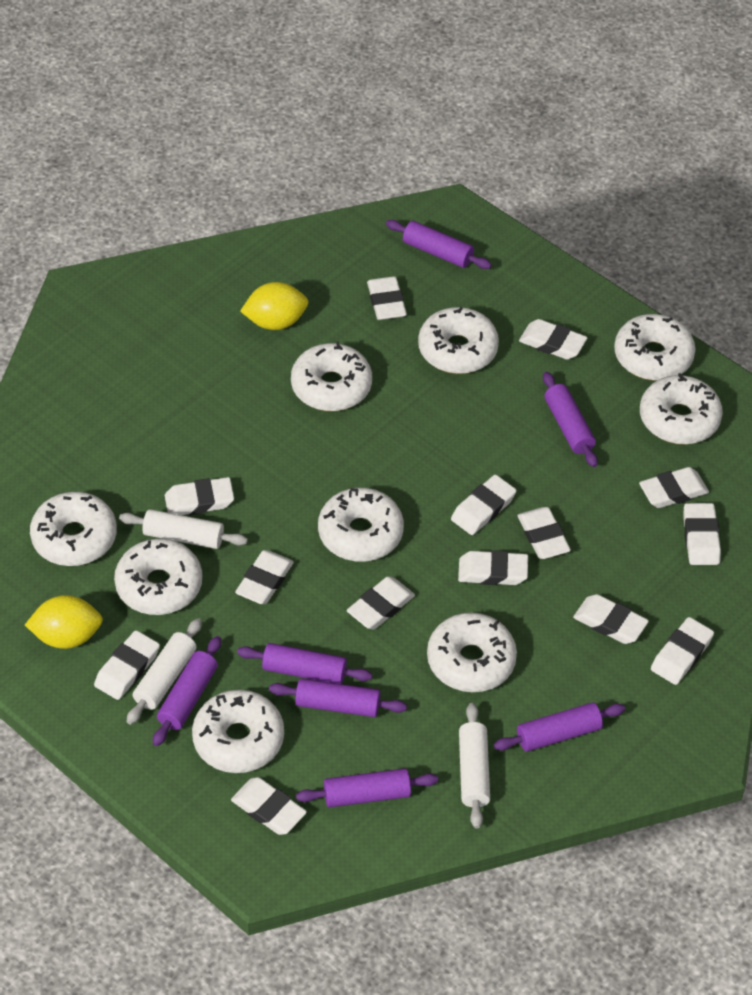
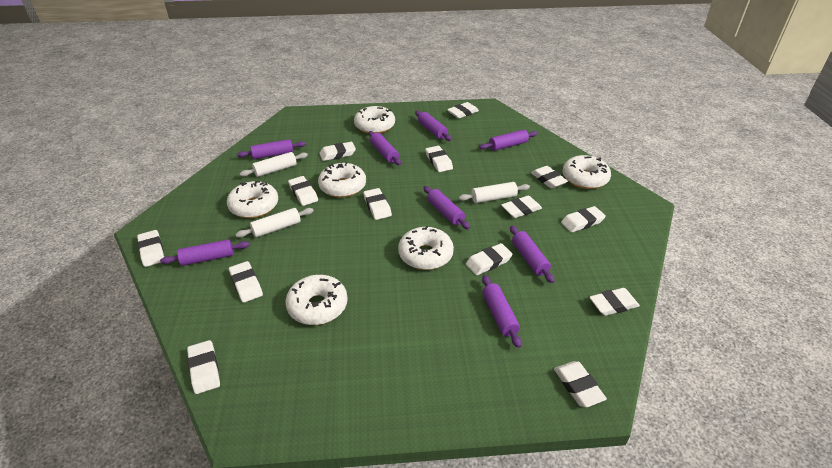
purple rolling pin: 7 -> 8
white donut: 9 -> 6
yellow lemon: 2 -> 0

